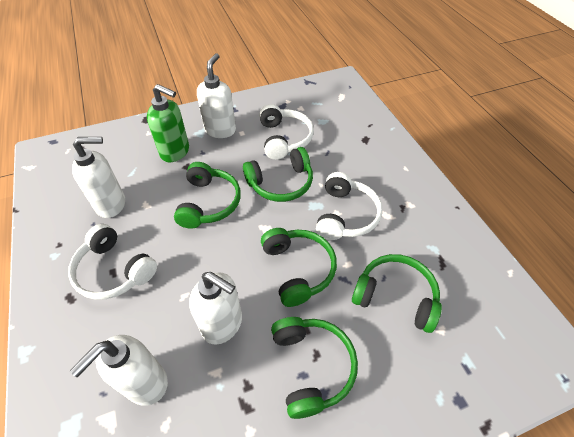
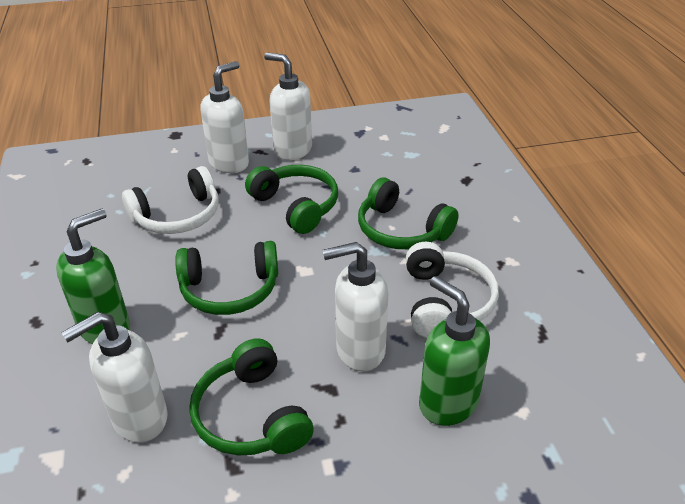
green headphones: 5 -> 4
green soap dispenser: 1 -> 2
white headphones: 3 -> 2

